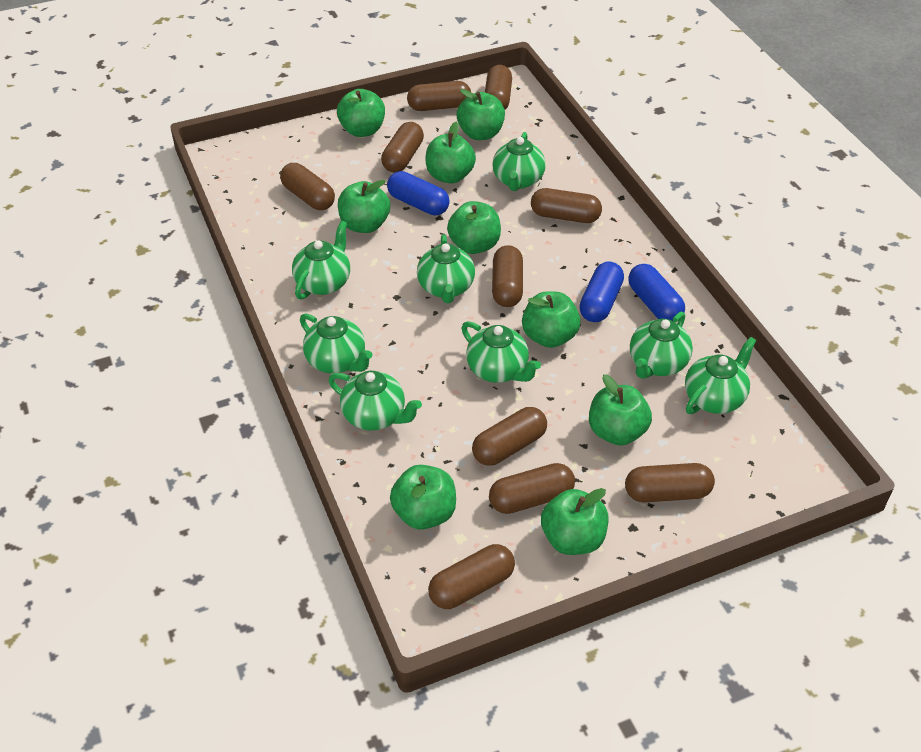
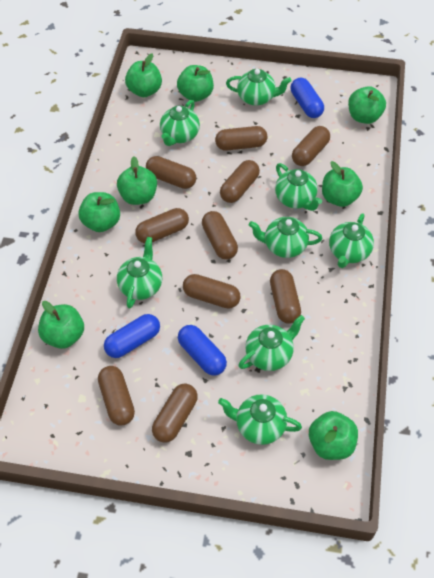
green apple: 9 -> 8

